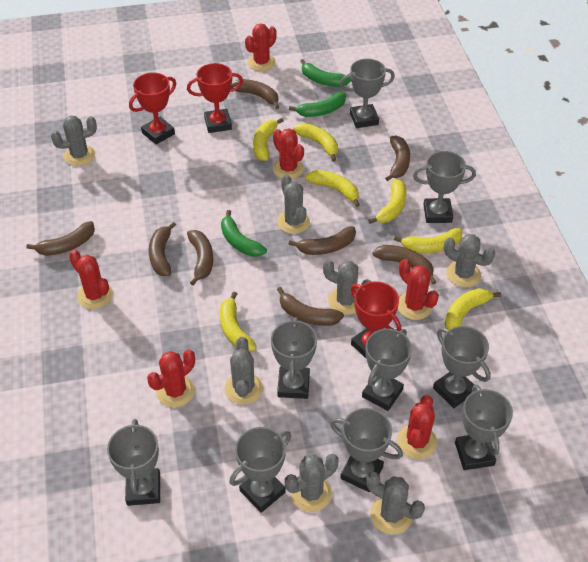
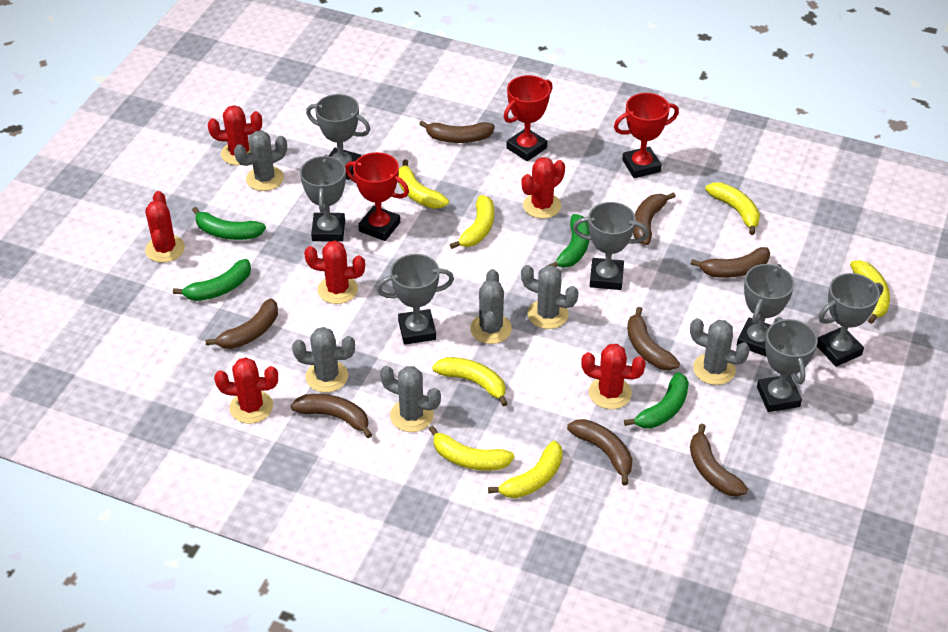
green banana: 3 -> 4
grey cactus: 7 -> 6
grey trophy: 9 -> 7

